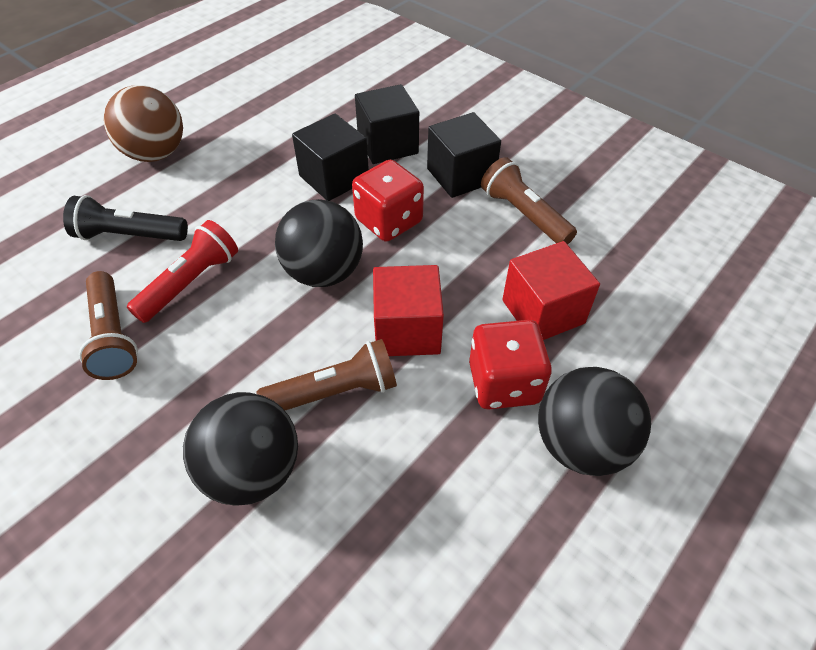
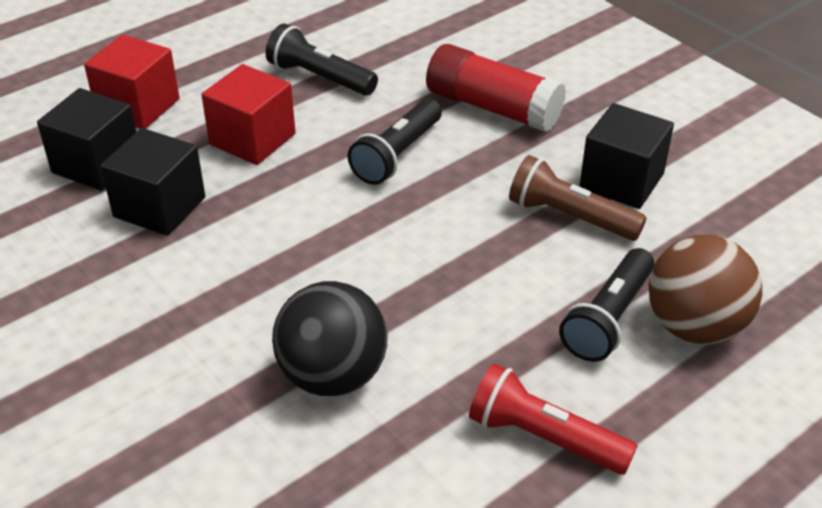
black ball: 3 -> 1
black flashlight: 1 -> 3
brown flashlight: 3 -> 1
red dice: 2 -> 0
red glue stick: 0 -> 1

